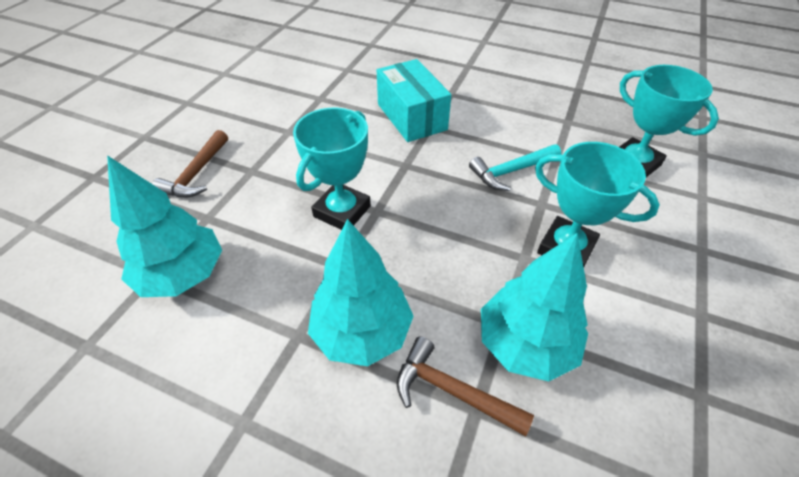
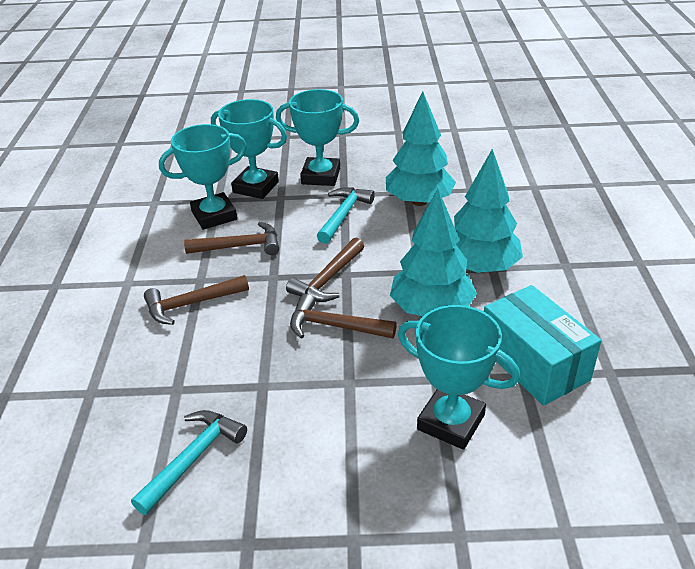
brown hammer: 2 -> 4
turquoise hammer: 1 -> 2
turquoise trophy: 3 -> 4

